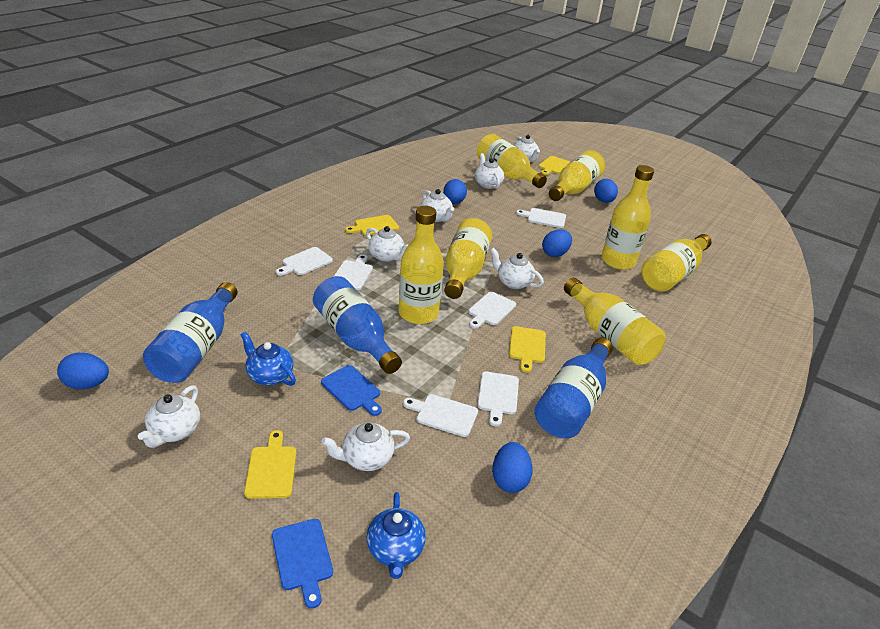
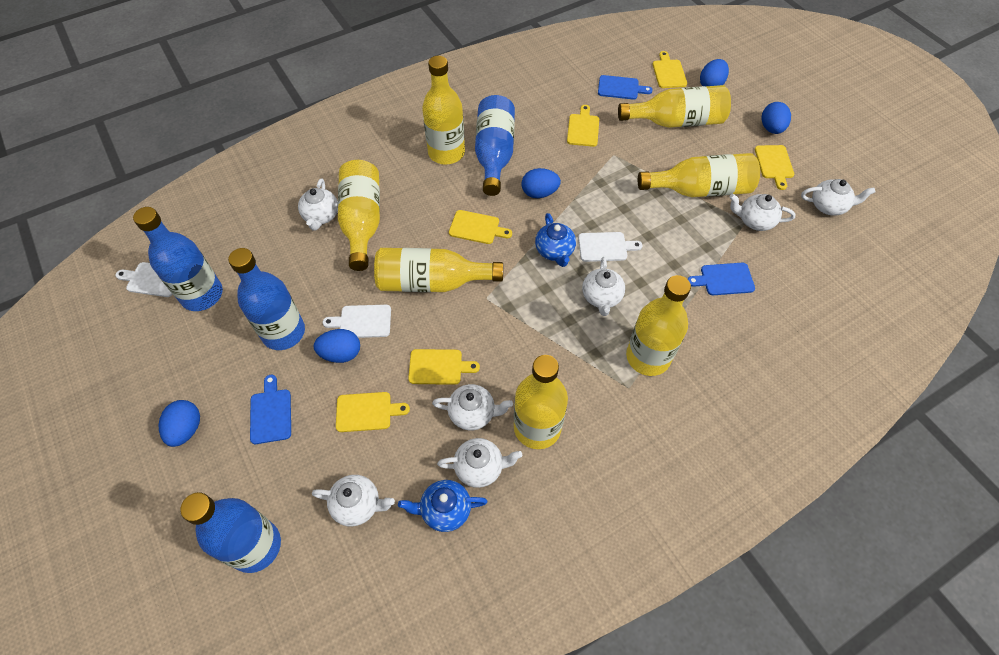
blue bottle: 3 -> 4
blue cutting board: 2 -> 3
white cutting board: 6 -> 3
yellow cutting board: 4 -> 6

